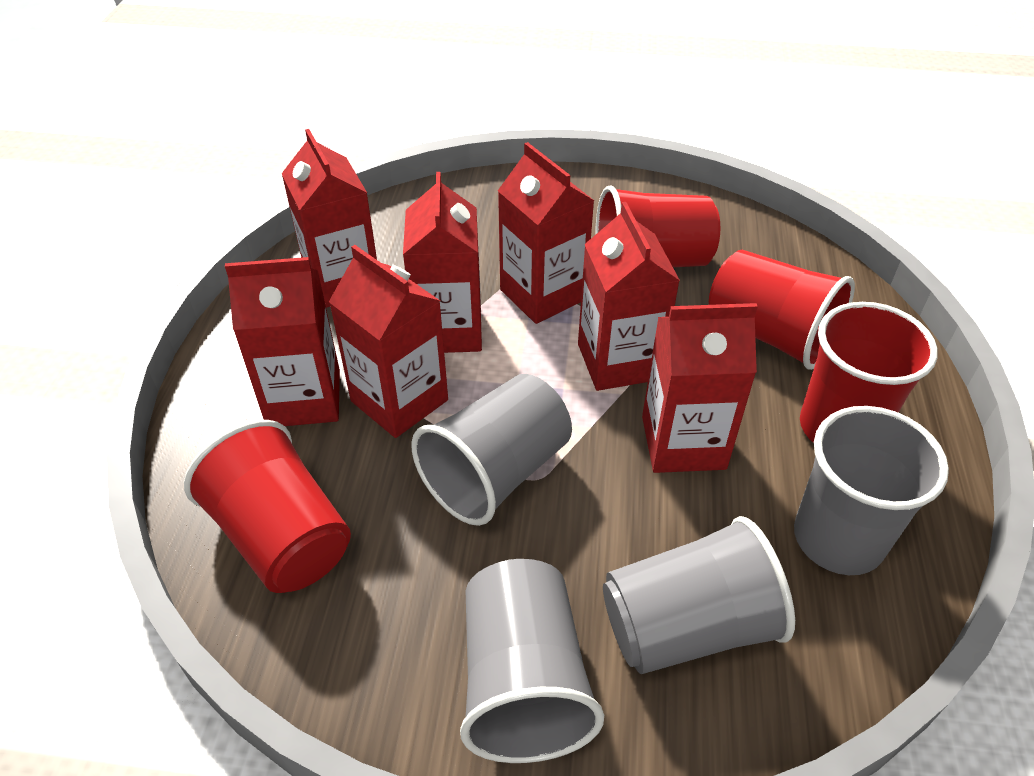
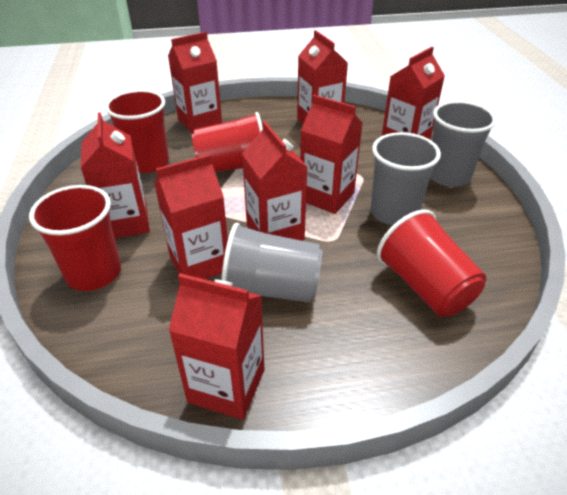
grey cup: 4 -> 3
red carton: 7 -> 8

